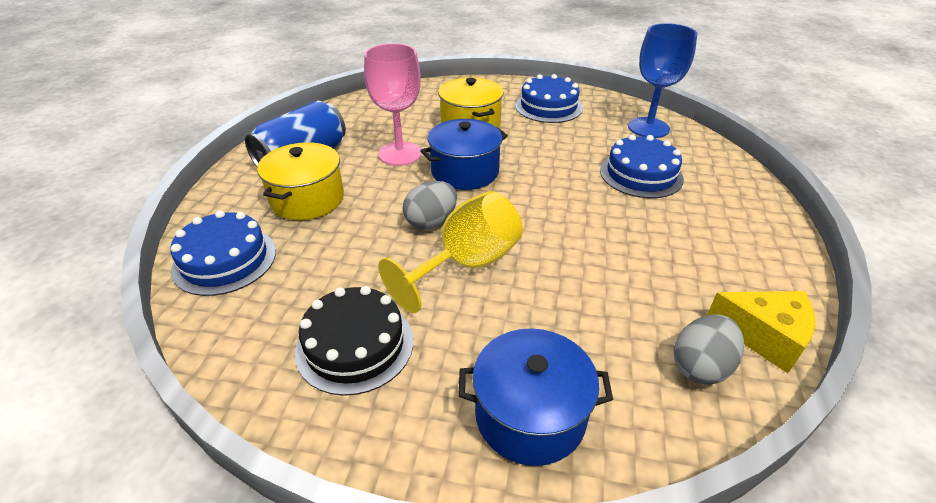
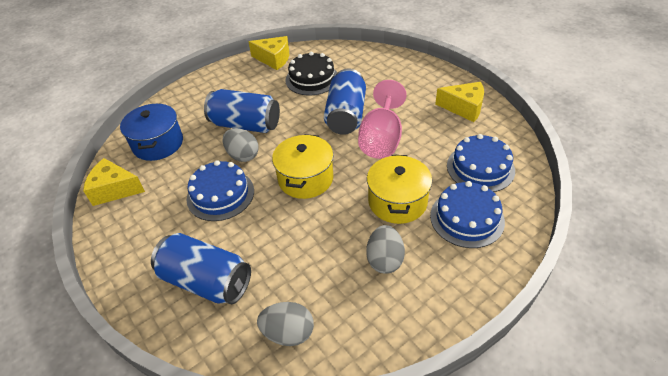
blue can: 1 -> 3
blue goblet: 1 -> 0
blue pot: 2 -> 1
grey egg: 2 -> 3
yellow cheese: 1 -> 3
yellow goblet: 1 -> 0

